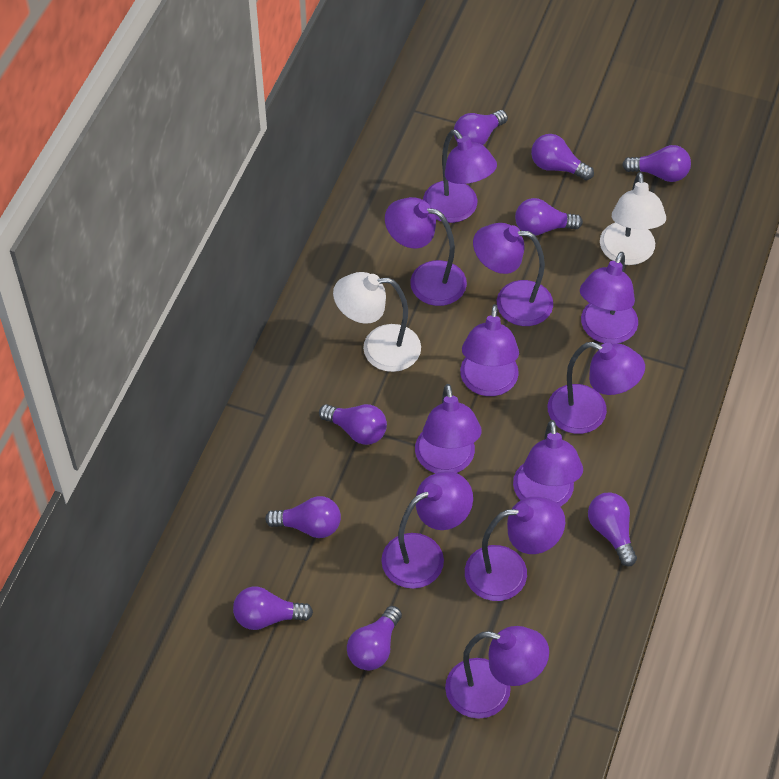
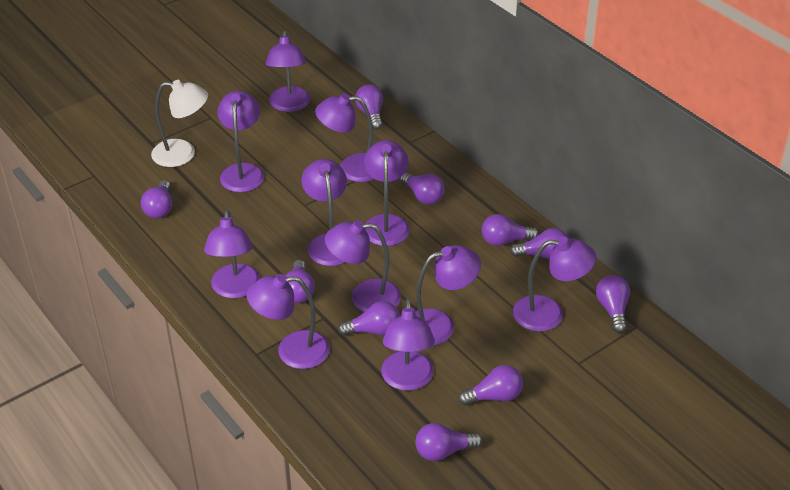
purple light bulb: 9 -> 10
white lamp: 2 -> 1

